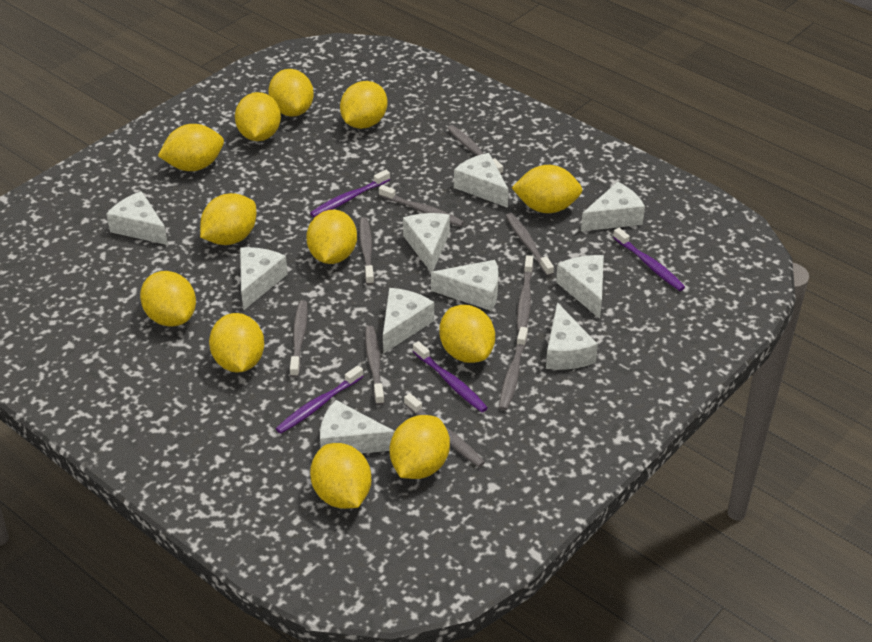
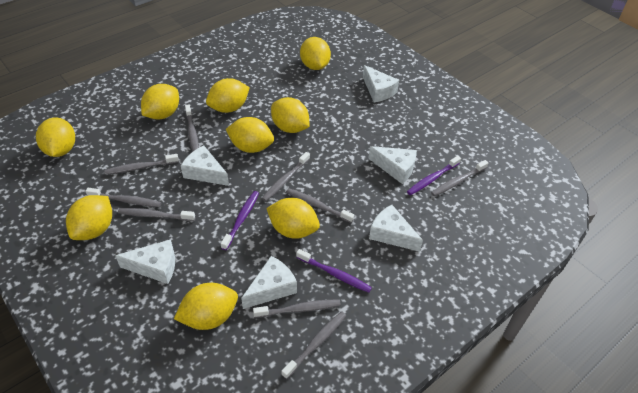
purple toothbrush: 4 -> 3
white cheese: 10 -> 6
yellow lemon: 12 -> 9

